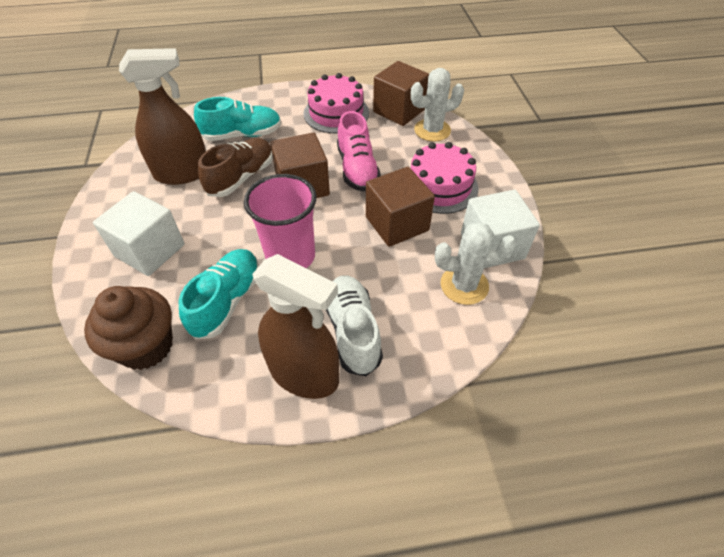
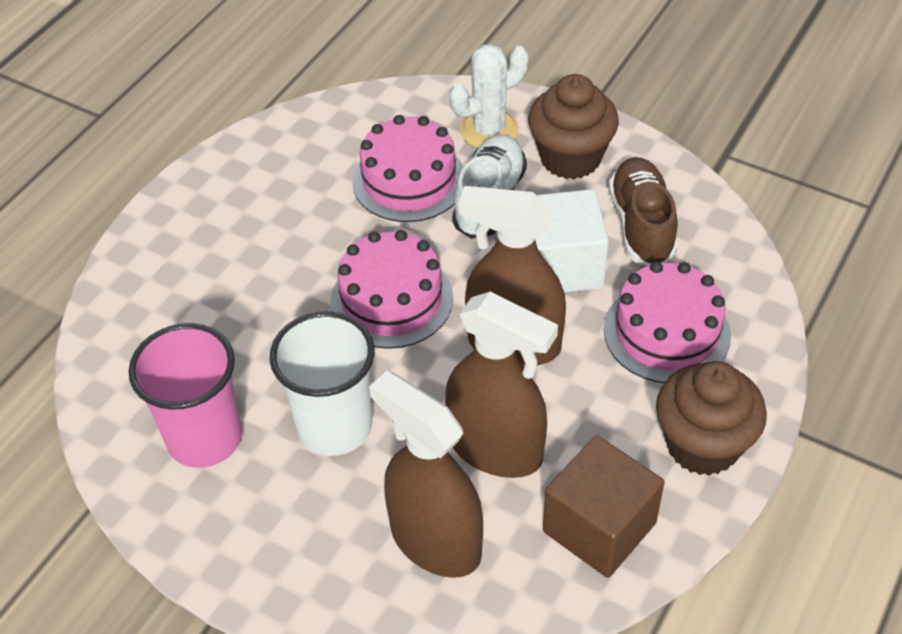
brown cube: 3 -> 1
brown cupcake: 1 -> 2
brown spray bottle: 2 -> 3
pink cake: 2 -> 3
pink shoe: 1 -> 0
turquoise shoe: 2 -> 0
white cactus: 2 -> 1
white cube: 2 -> 1
white cup: 0 -> 1

